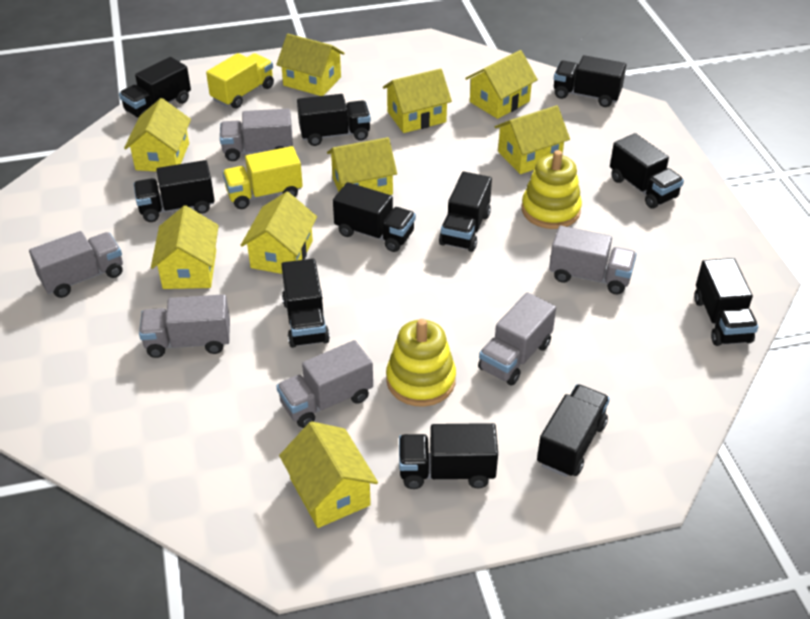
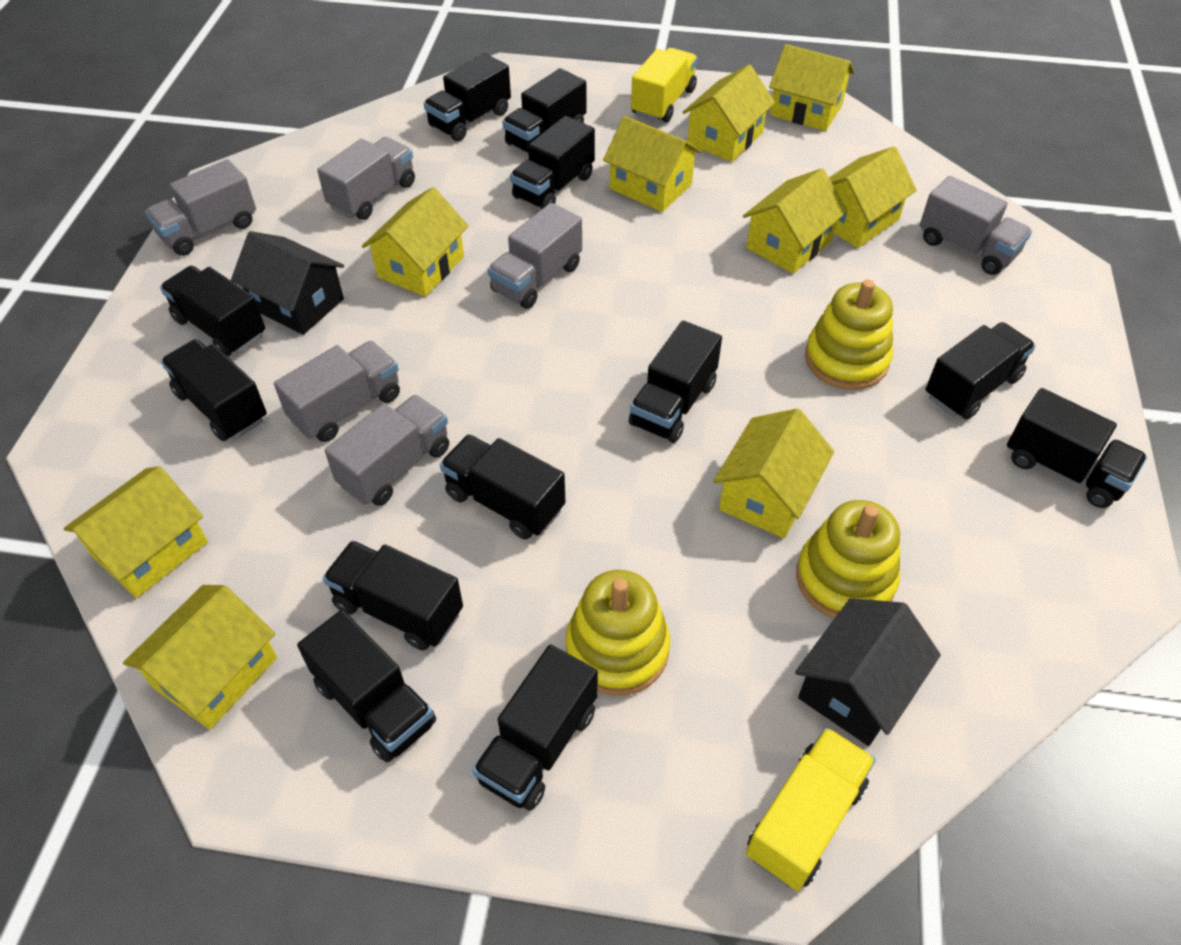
black house: 0 -> 2
black truck: 11 -> 12
yellow stacking toy: 2 -> 3

